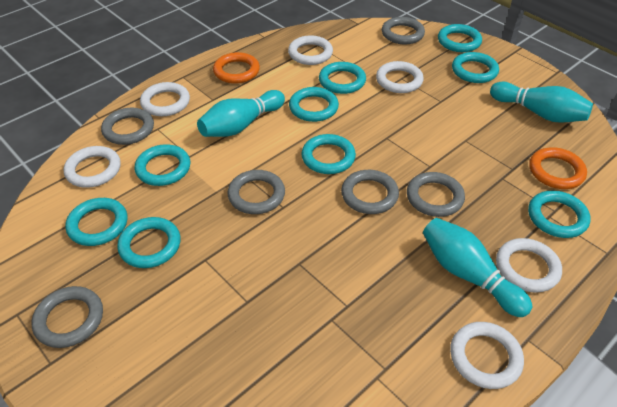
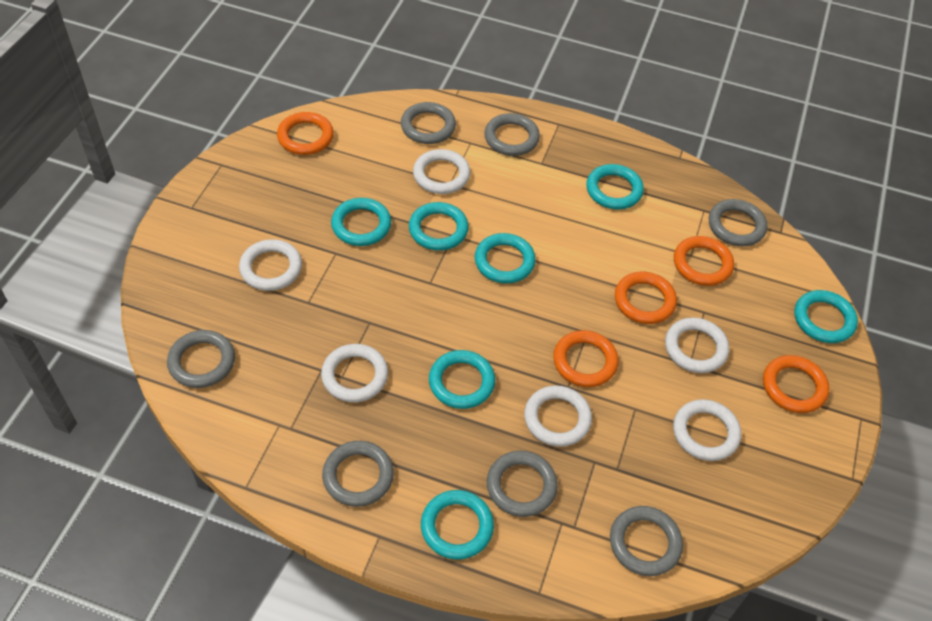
grey ring: 6 -> 7
orange ring: 2 -> 5
turquoise bowling pin: 3 -> 0
turquoise ring: 9 -> 7

